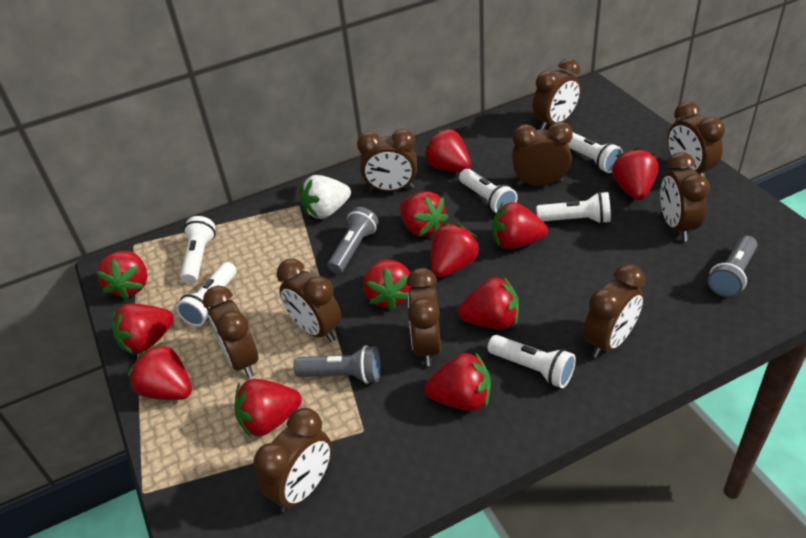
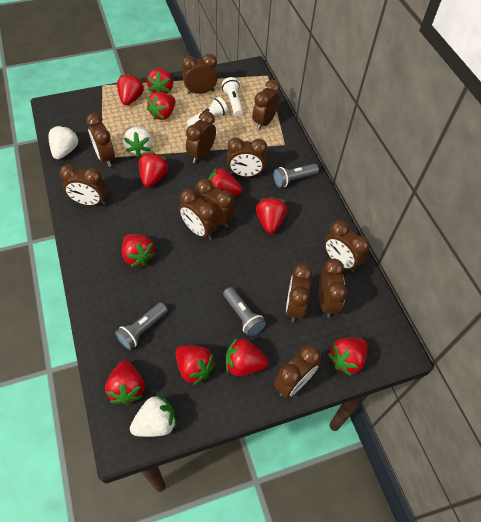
brown clock: 10 -> 12
red strawberry: 12 -> 11
white flashlight: 6 -> 2
white strawberry: 1 -> 3

